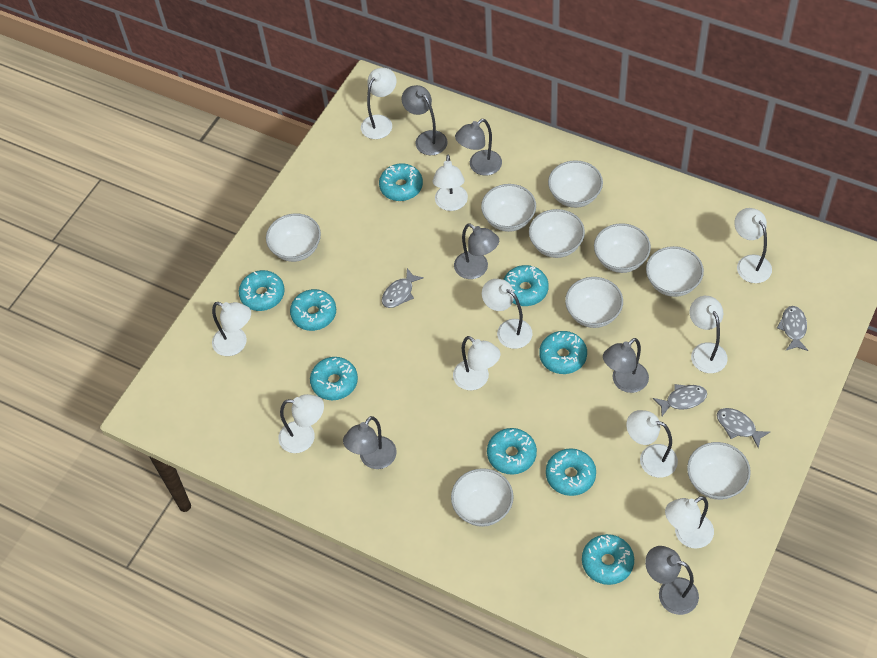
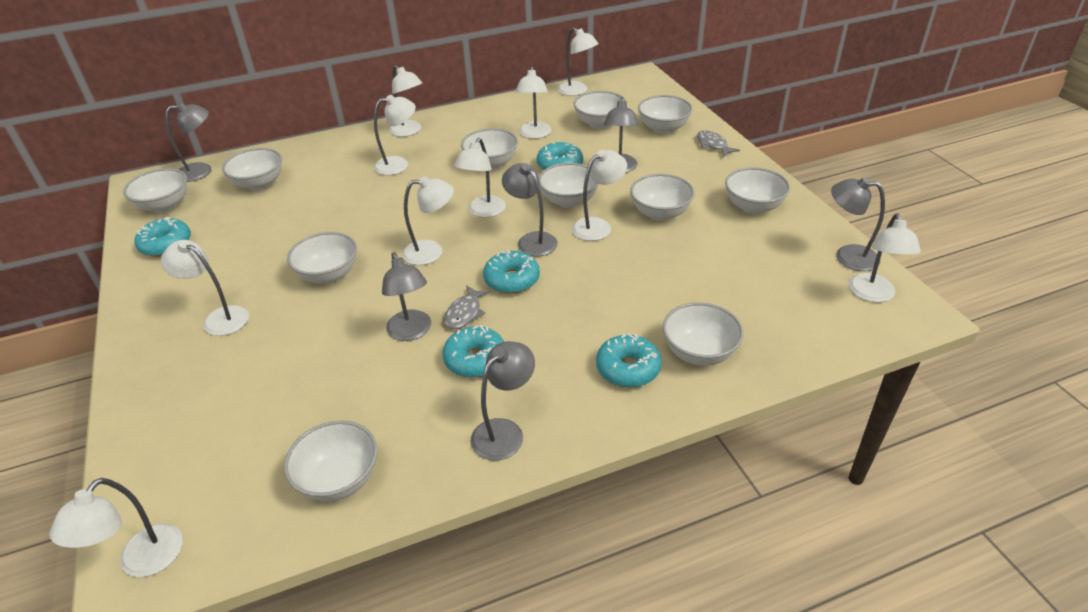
grey fish: 4 -> 2
turquoise donut: 9 -> 5
white bowl: 9 -> 11

